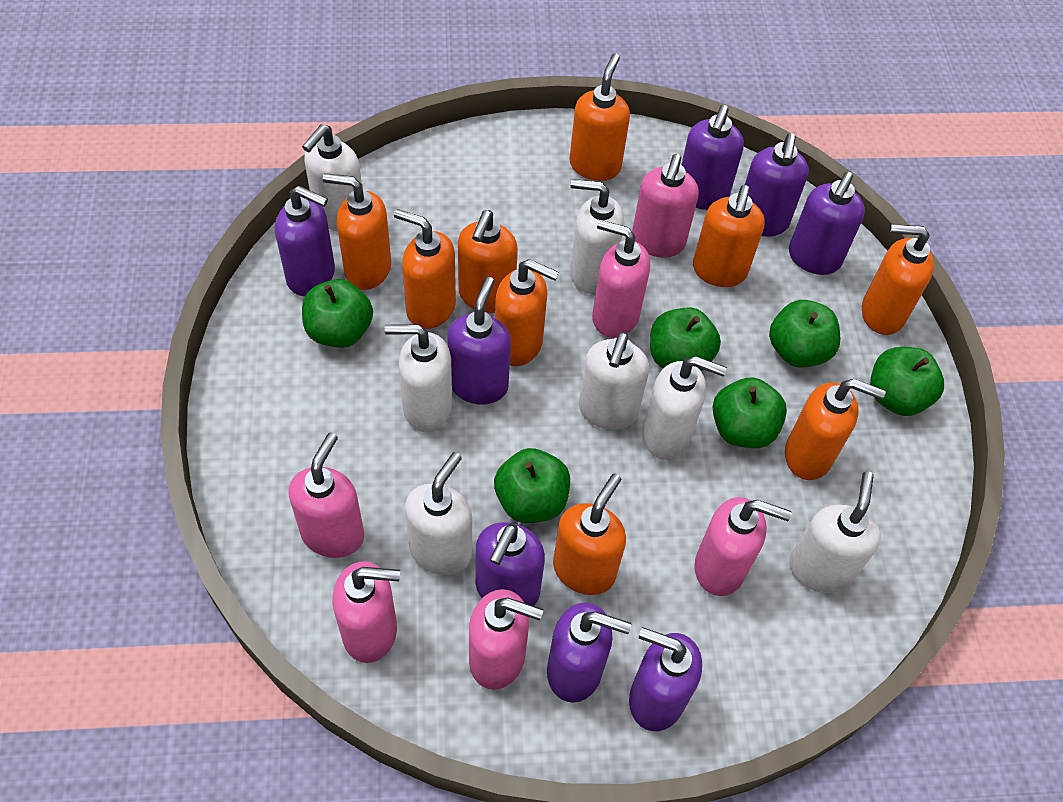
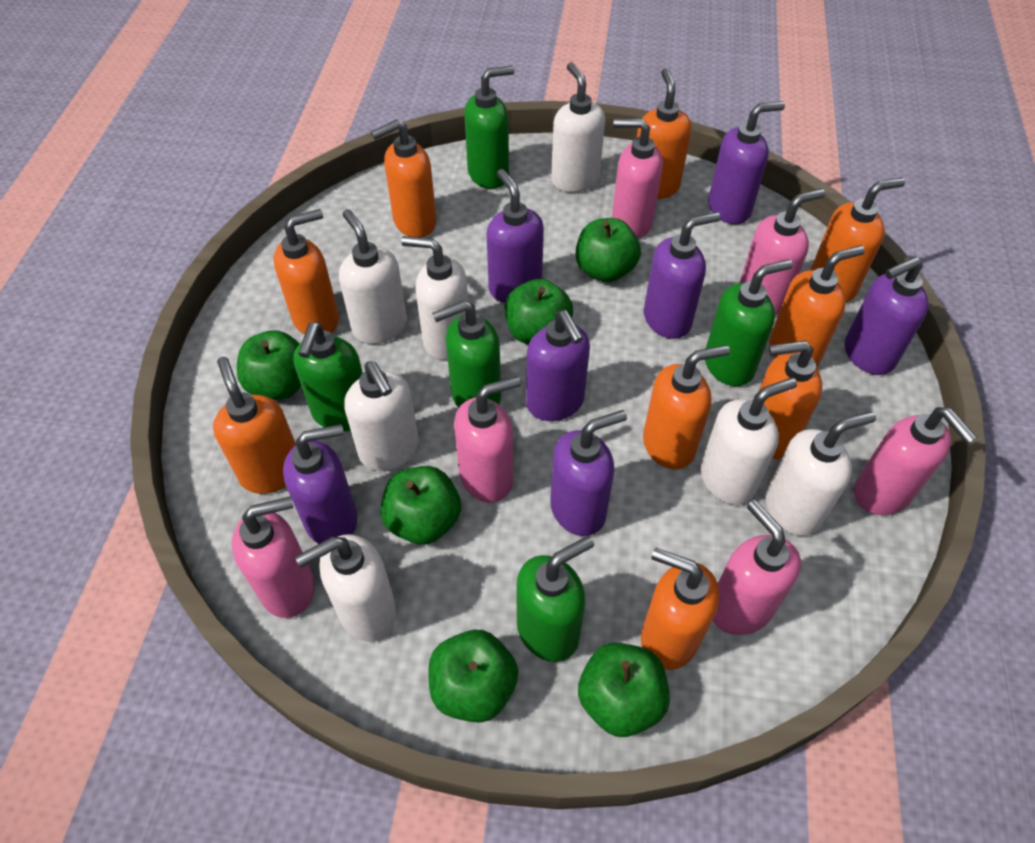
green soap dispenser: 0 -> 5
purple soap dispenser: 8 -> 7

